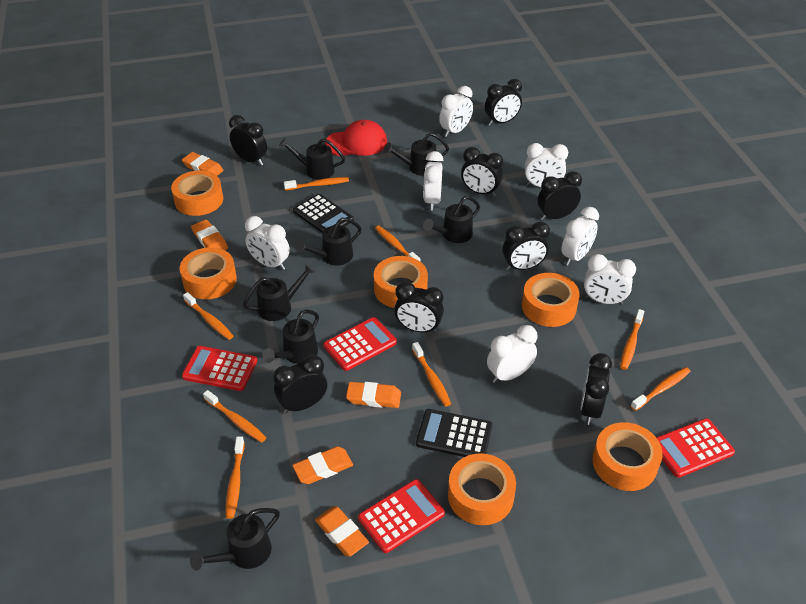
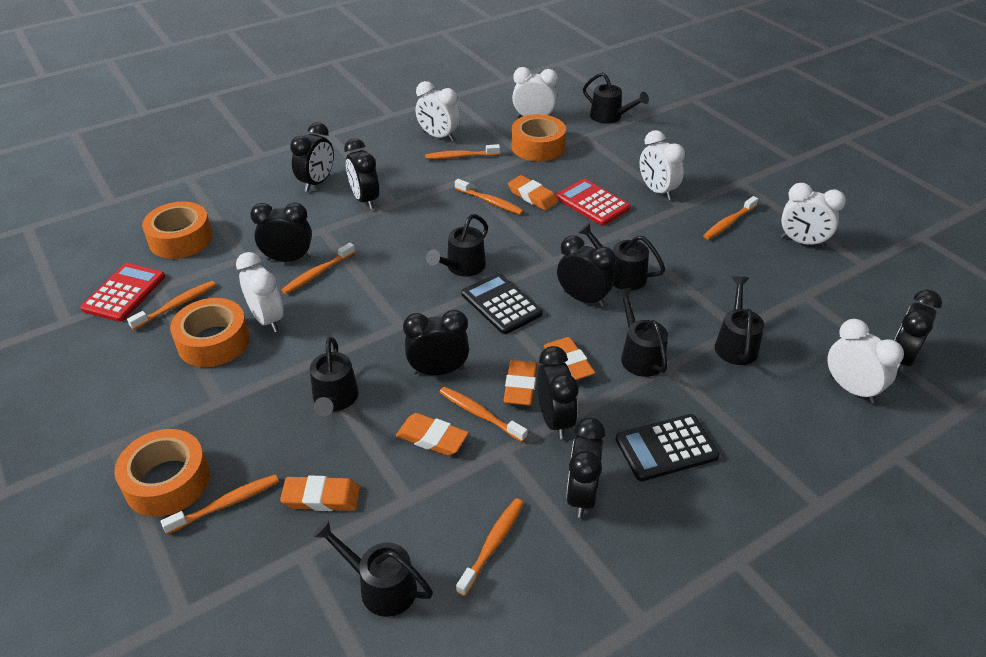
orange tape: 6 -> 4
red calculator: 4 -> 2
red cap: 1 -> 0
white clock: 7 -> 6

